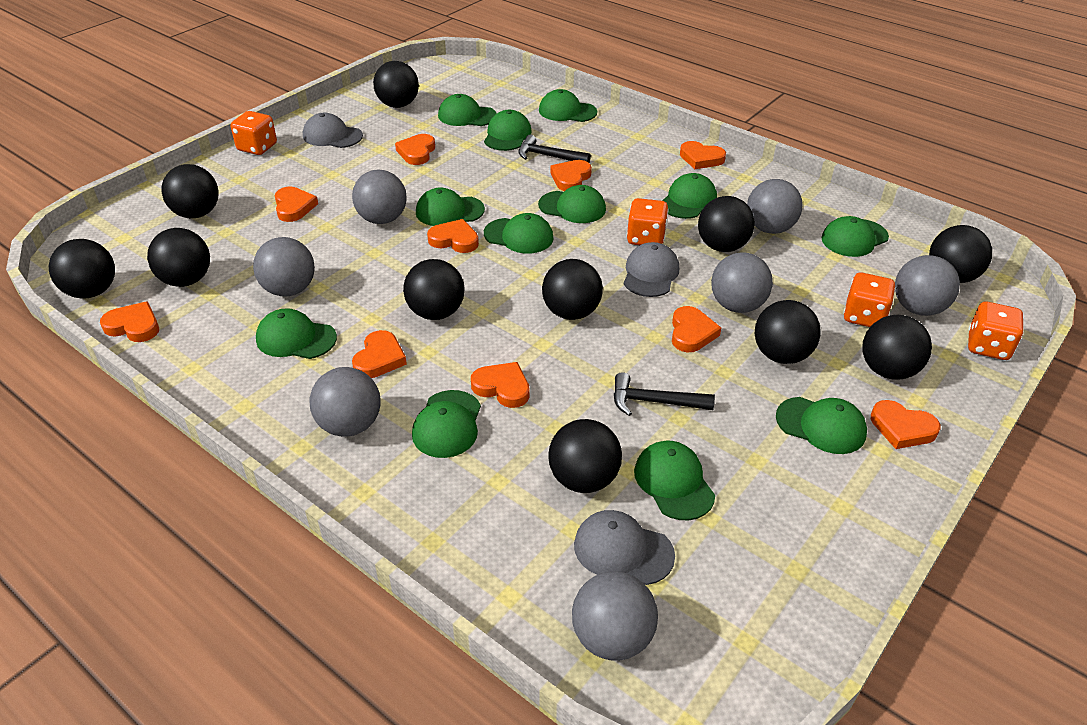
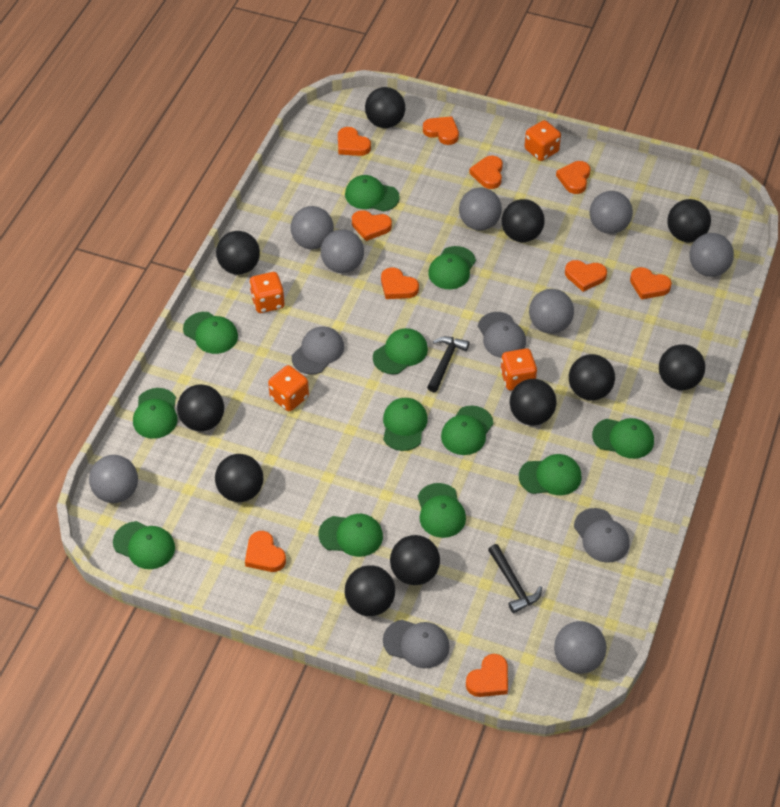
grey ball: 7 -> 8
grey cap: 3 -> 4

